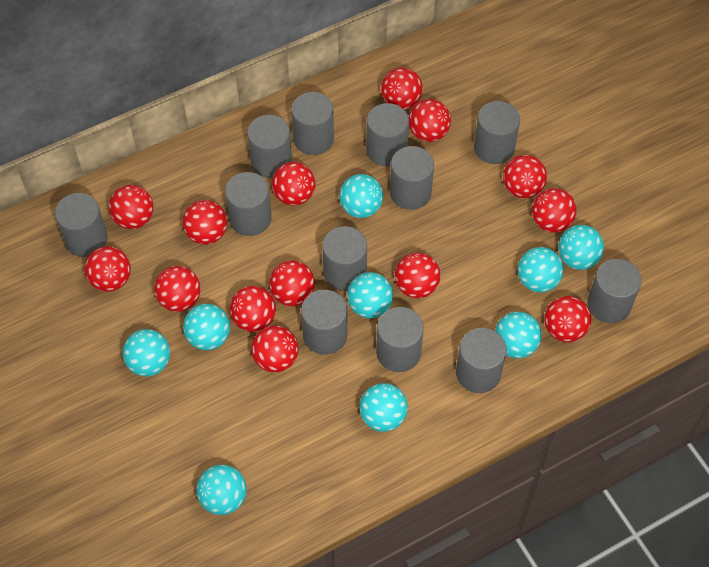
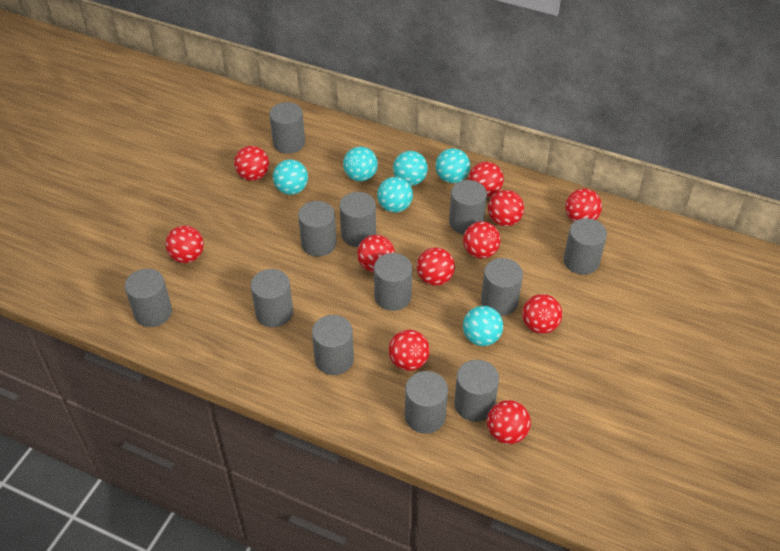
red ball: 14 -> 11
turquoise ball: 9 -> 6

